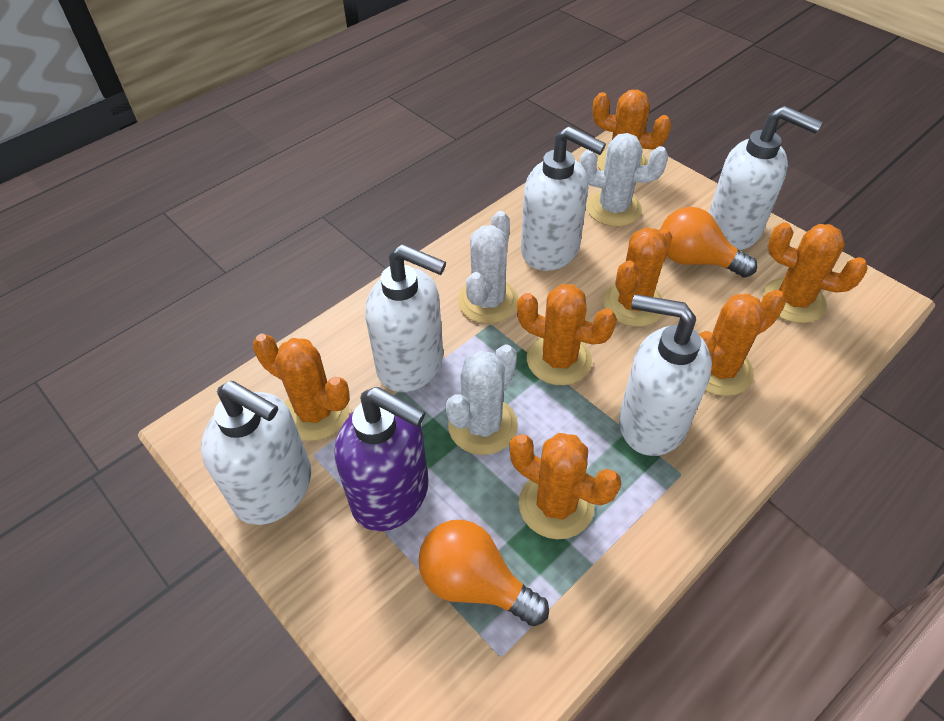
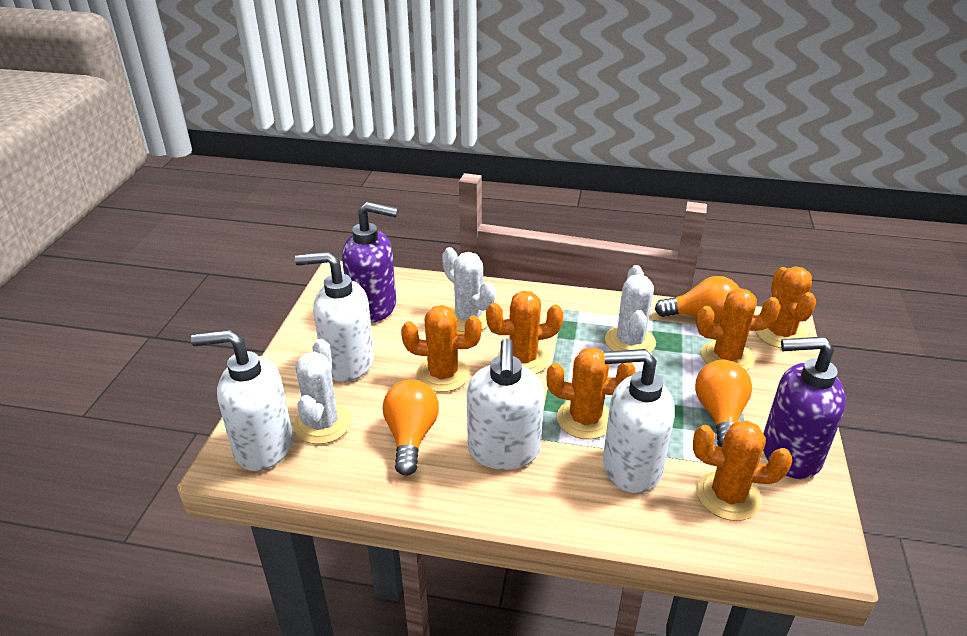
orange cactus: 7 -> 6
orange light bulb: 2 -> 3
purple soap dispenser: 1 -> 2
white soap dispenser: 5 -> 4

